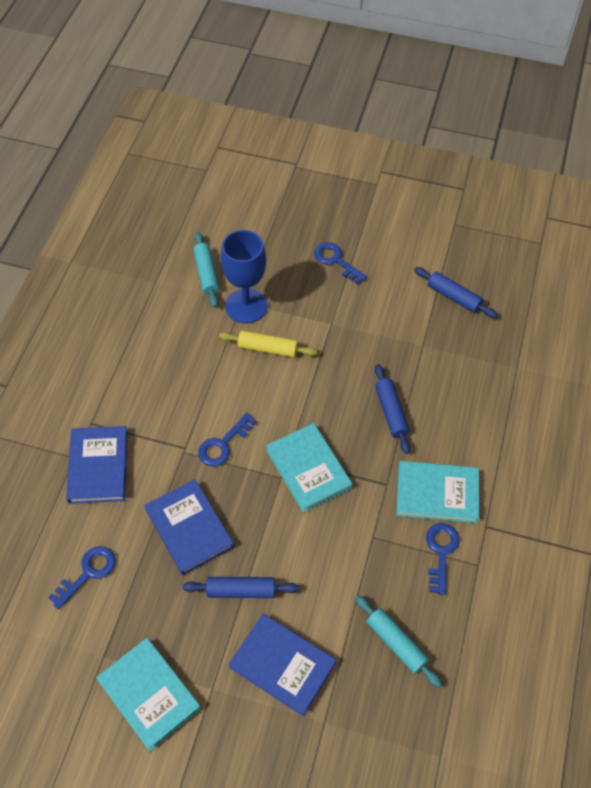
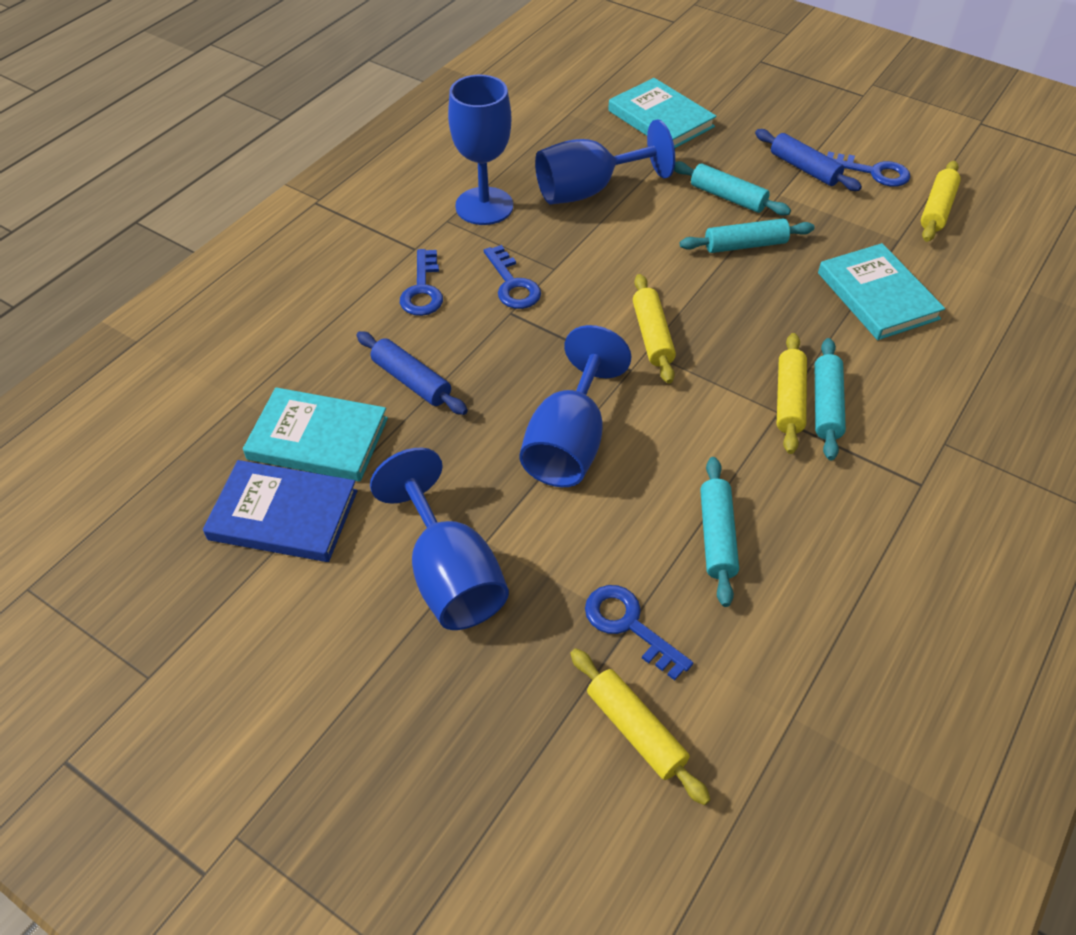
blue book: 3 -> 1
blue goblet: 1 -> 4
blue rolling pin: 3 -> 2
turquoise rolling pin: 2 -> 4
yellow rolling pin: 1 -> 4

